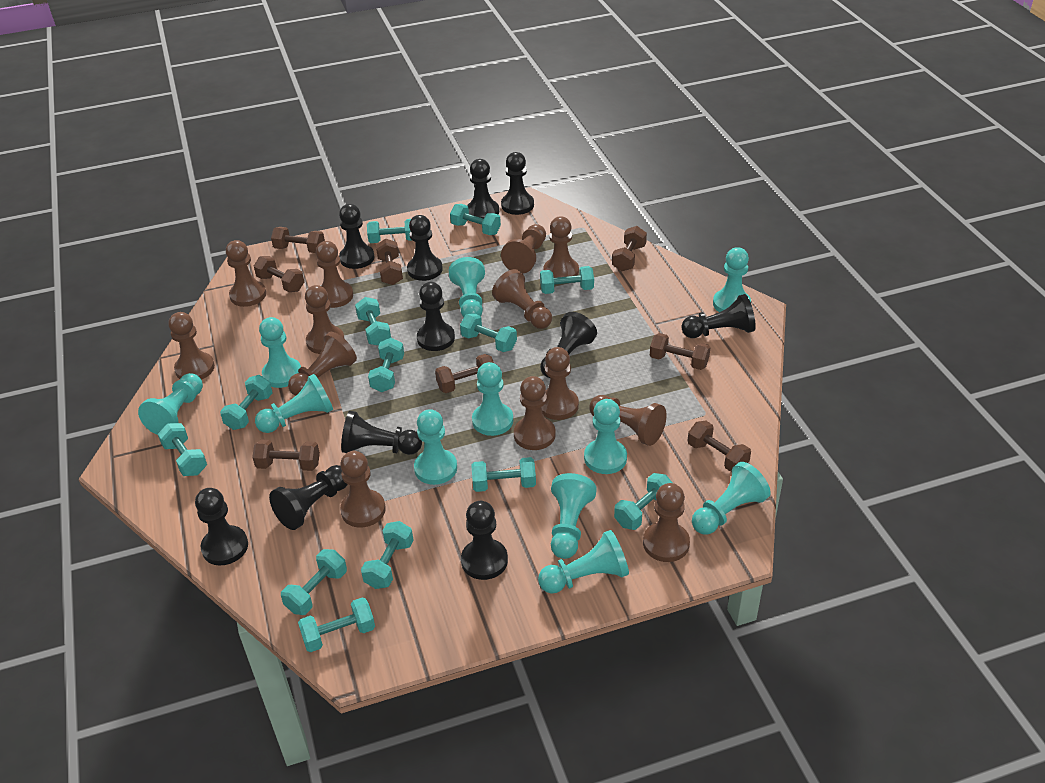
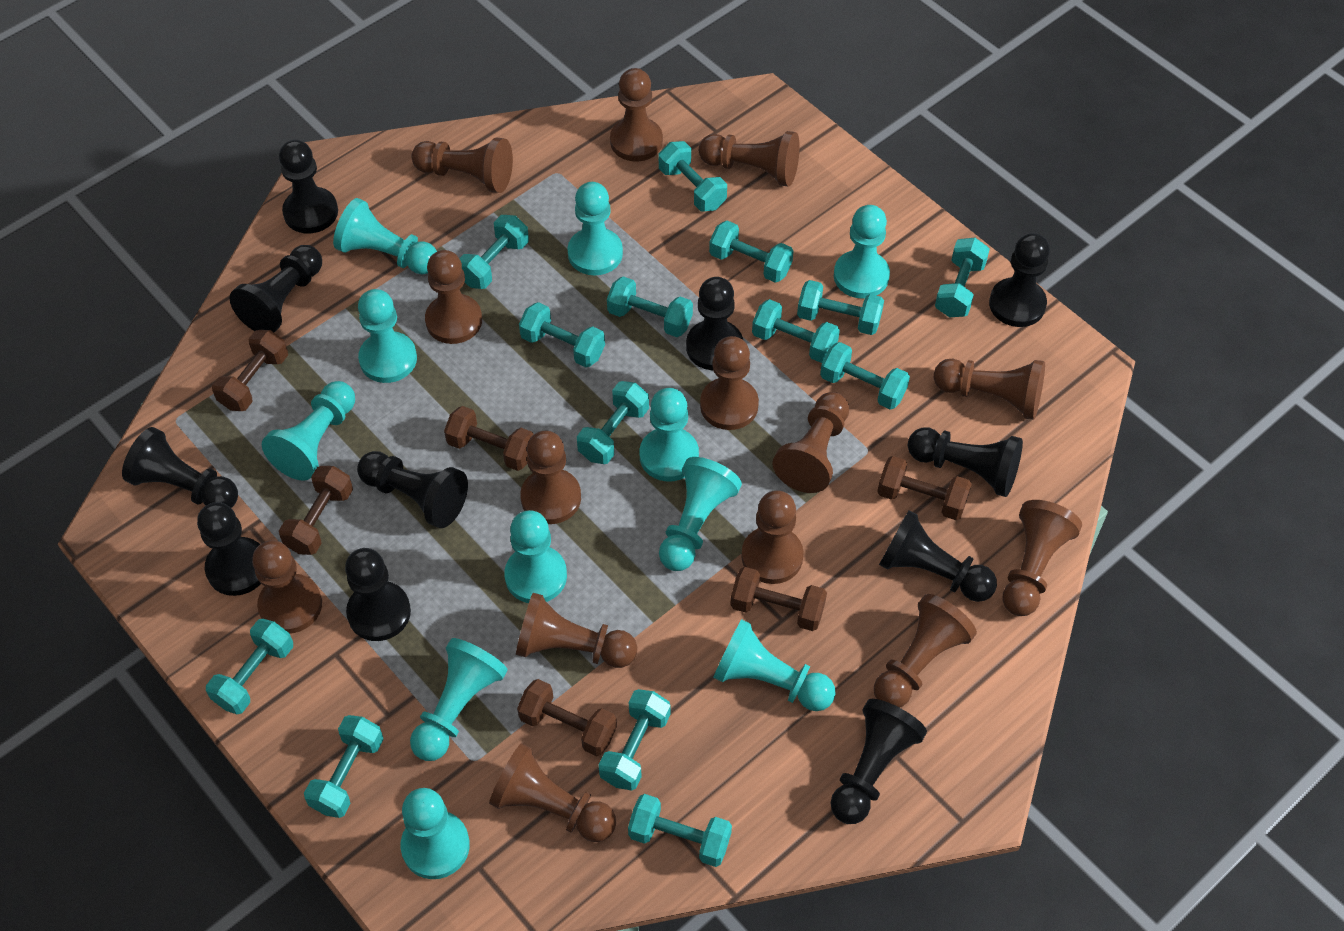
brown dumbbell: 8 -> 6
brown pawn: 13 -> 14
turquoise dumbbell: 13 -> 14

